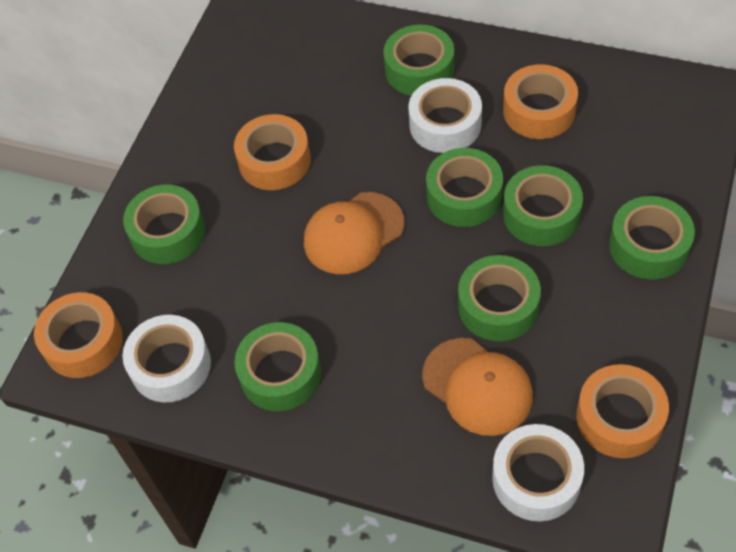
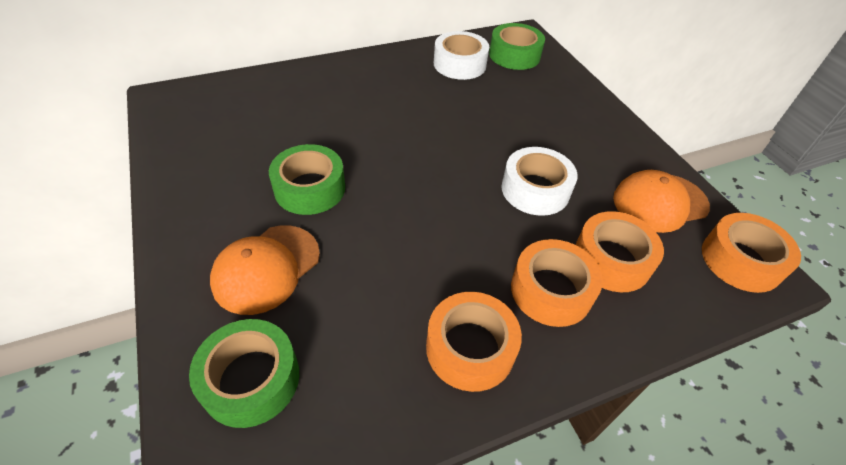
green tape: 7 -> 3
white tape: 3 -> 2

